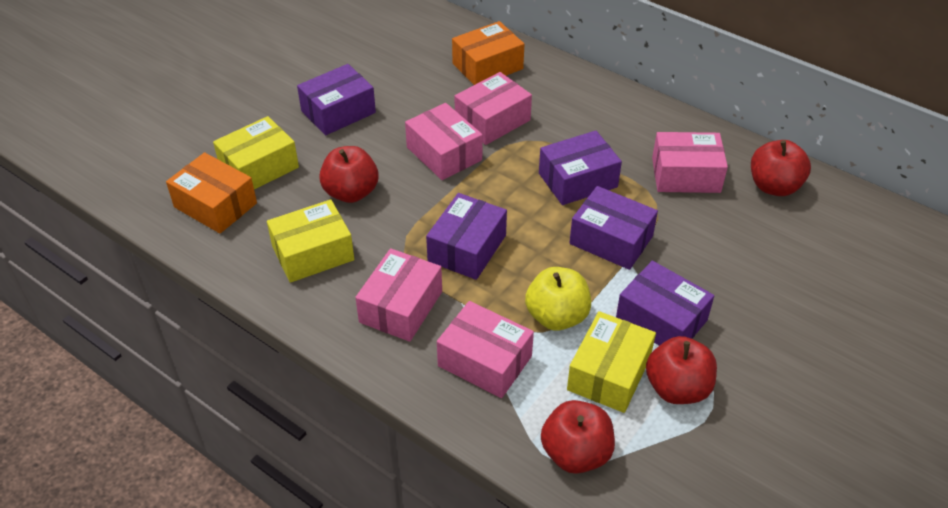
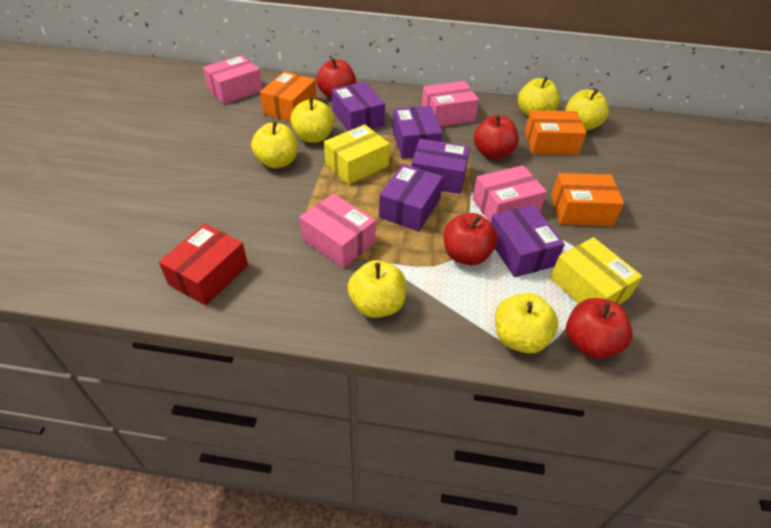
orange box: 2 -> 3
pink box: 5 -> 4
red box: 0 -> 1
yellow apple: 1 -> 6
yellow box: 3 -> 2

